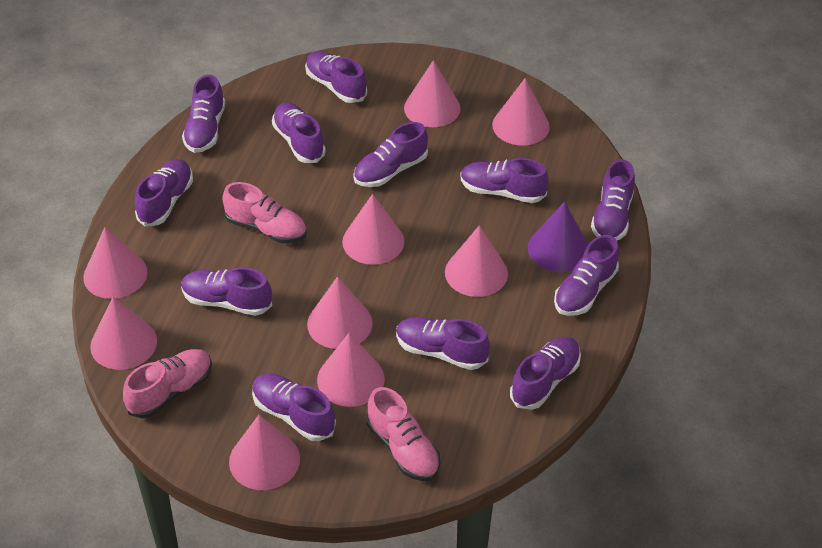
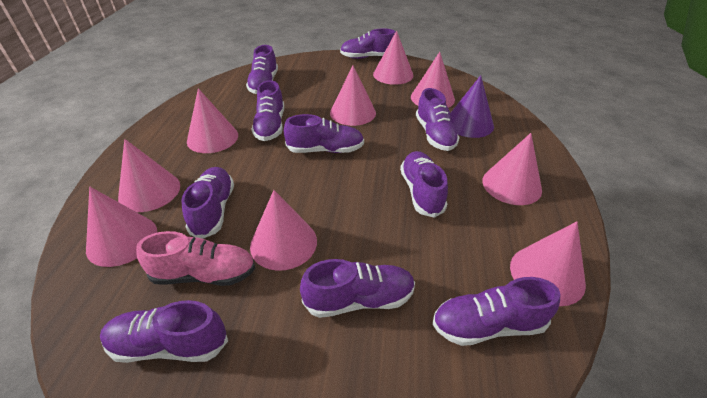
pink shoe: 3 -> 1
purple shoe: 12 -> 10

